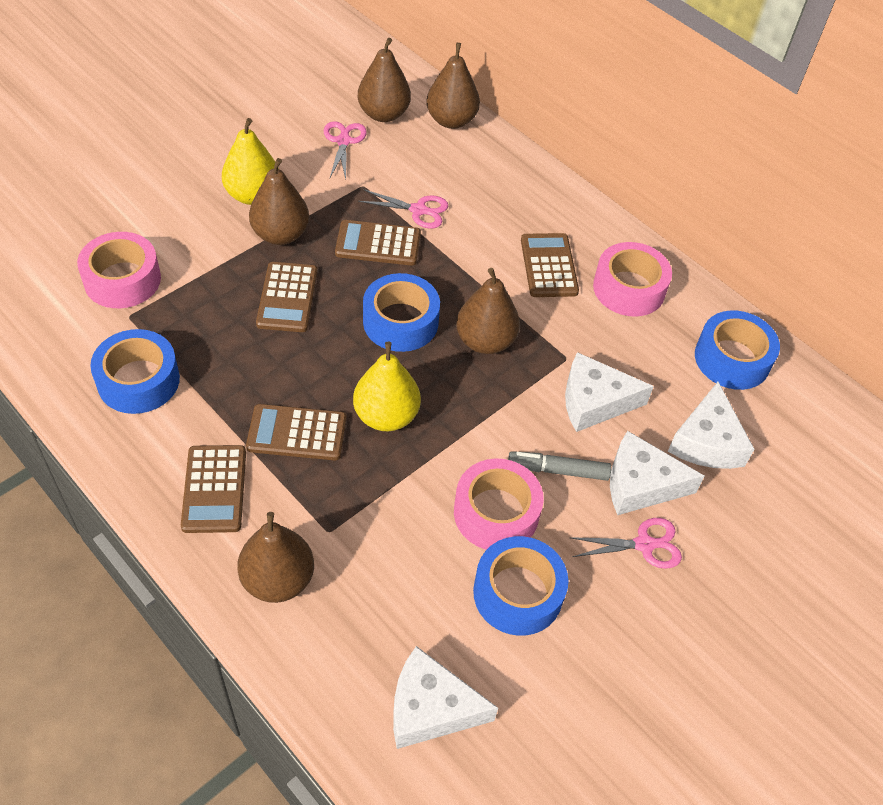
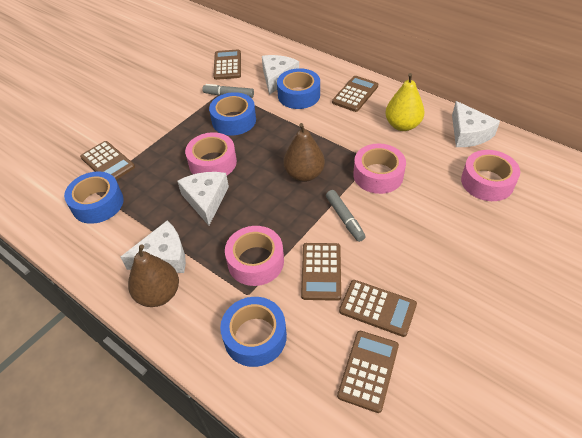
brown calculator: 5 -> 6
brown pear: 5 -> 2
grey marker: 1 -> 2
pink scissors: 3 -> 0
pink tape: 3 -> 4
yellow pear: 2 -> 1

